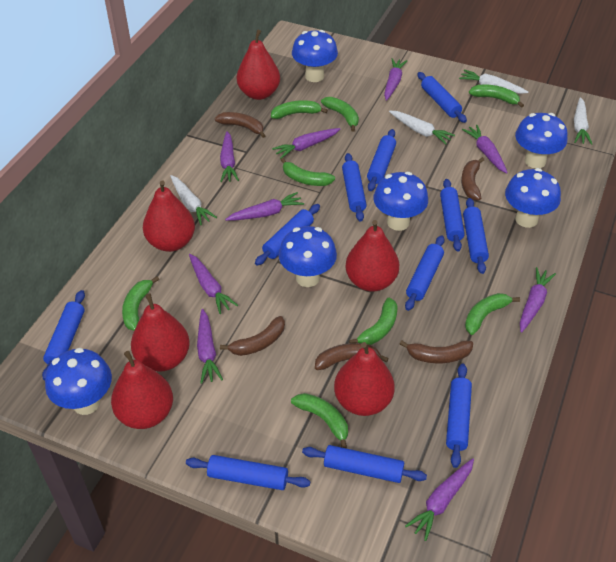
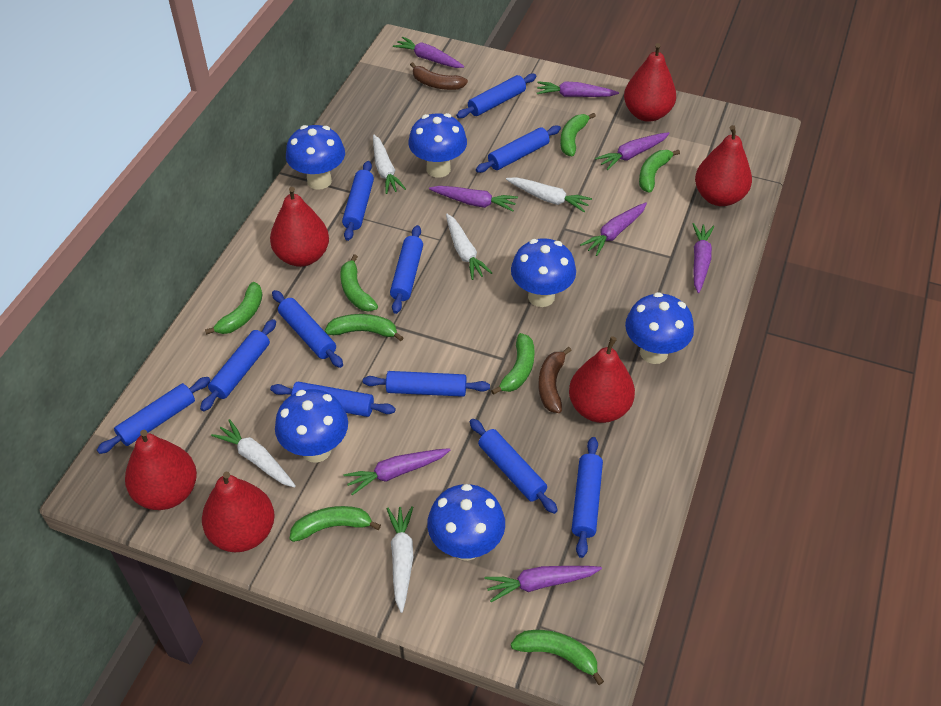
brown banana: 5 -> 2
purple carrot: 9 -> 8
white carrot: 4 -> 5

